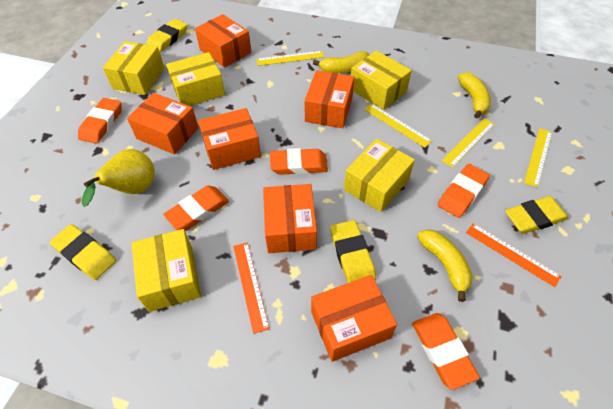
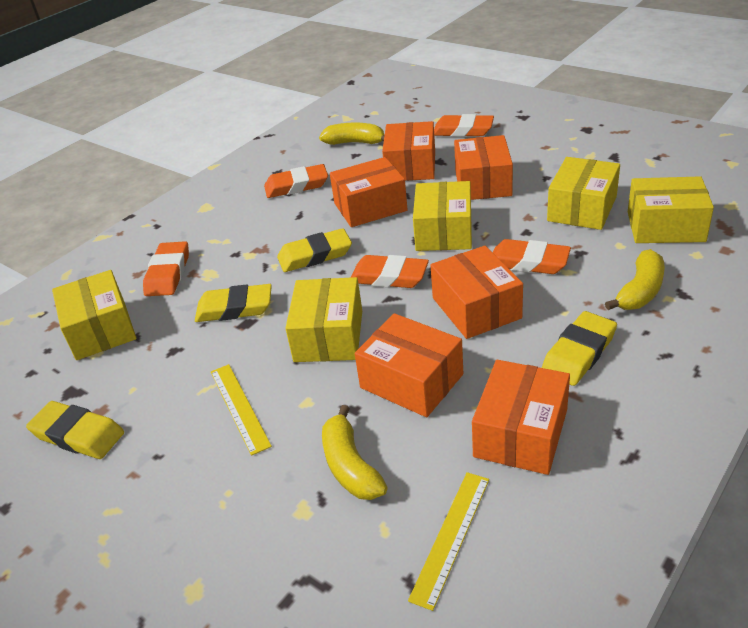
orange ruler: 2 -> 0
yellow pear: 1 -> 0
yellow ruler: 4 -> 2

